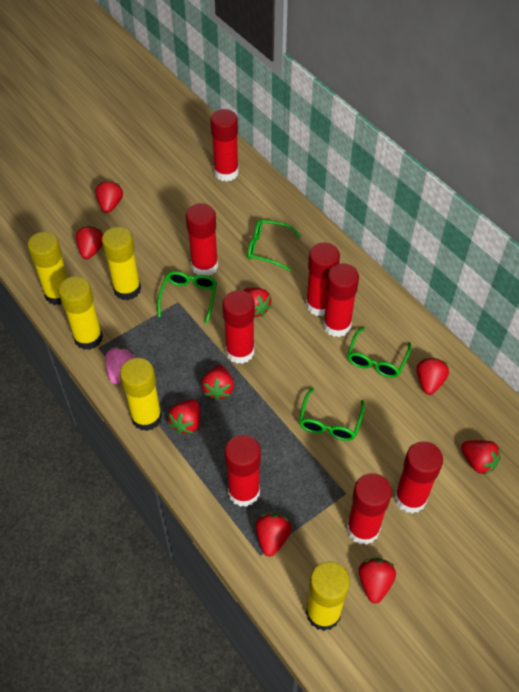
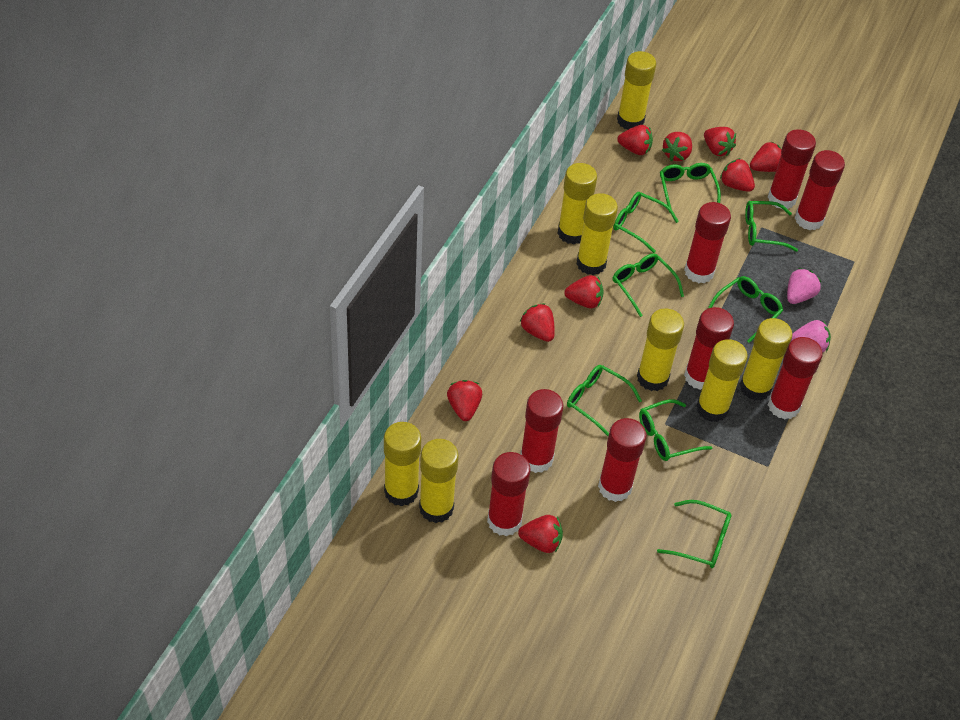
green glasses: 4 -> 8
pink strawberry: 1 -> 2
yellow glue stick: 5 -> 8

